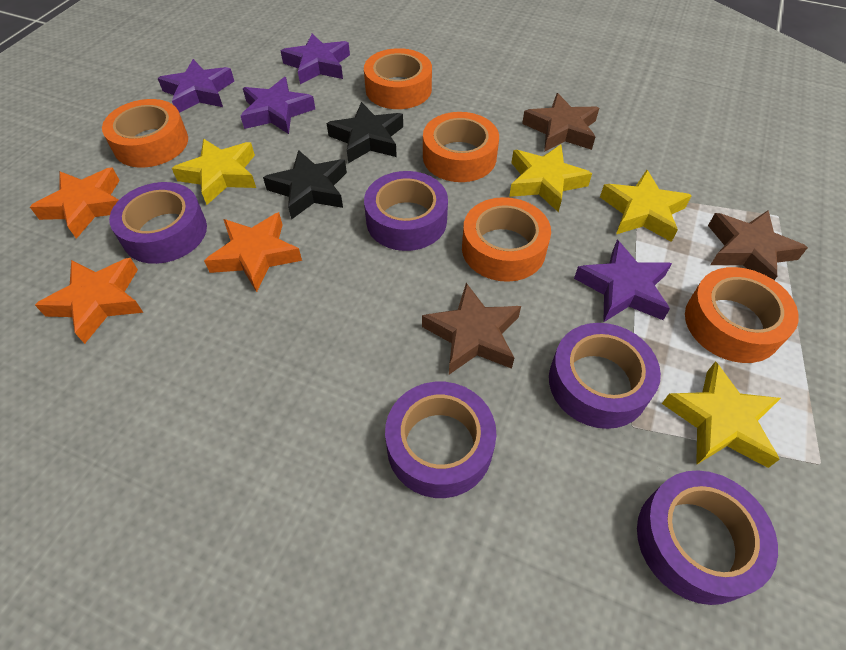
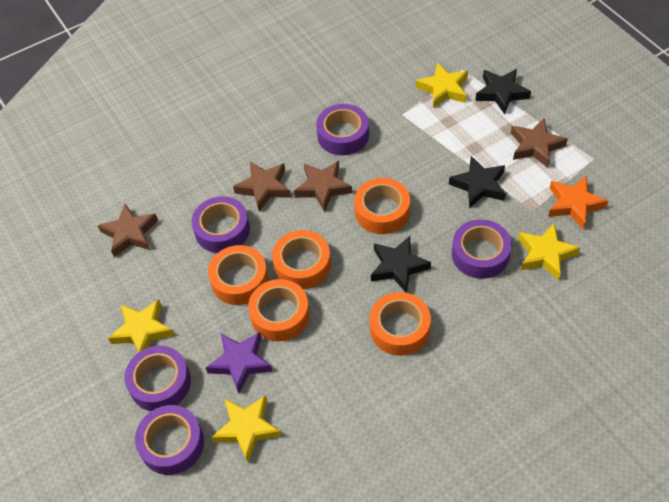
black star: 2 -> 3
brown star: 3 -> 4
orange star: 3 -> 1
purple star: 4 -> 1

